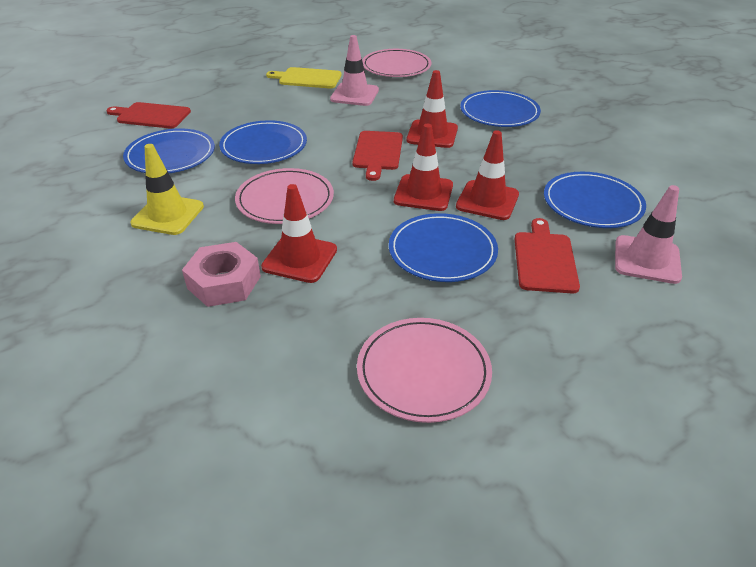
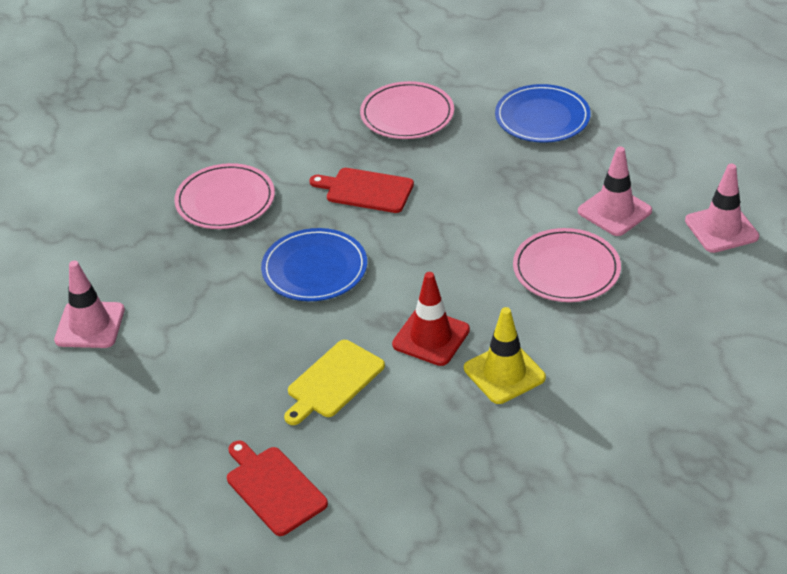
blue plate: 5 -> 2
pink nut: 1 -> 0
pink traffic cone: 2 -> 3
red cutting board: 3 -> 2
red traffic cone: 4 -> 1

